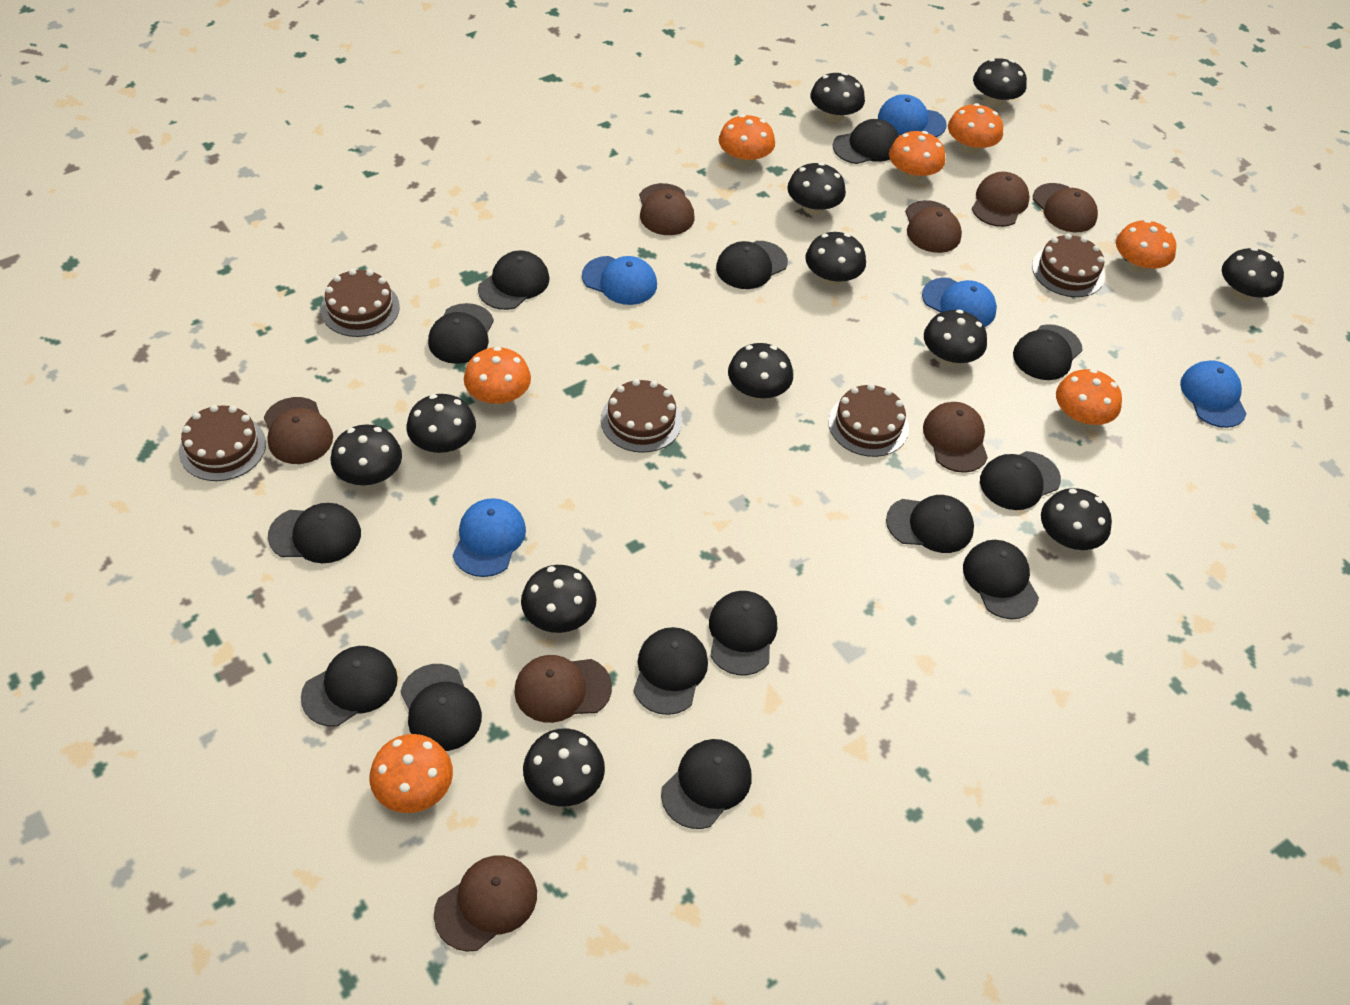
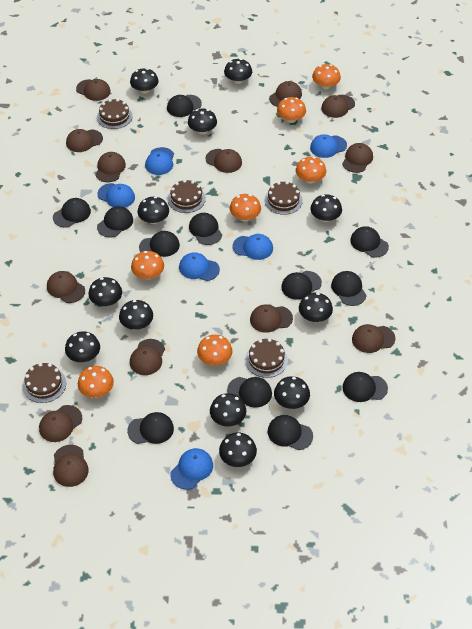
black cap: 14 -> 12
blue cap: 5 -> 6
brown cap: 8 -> 13

